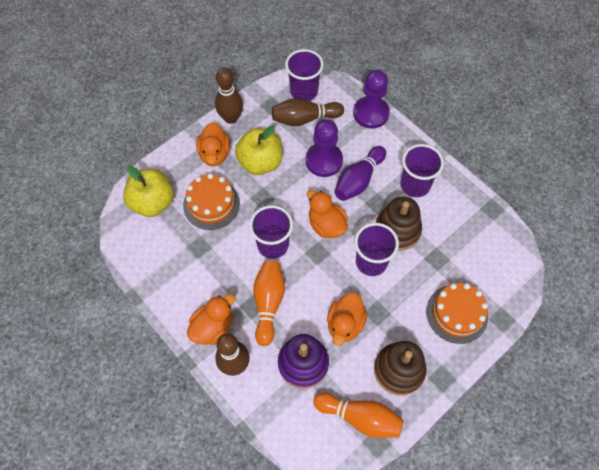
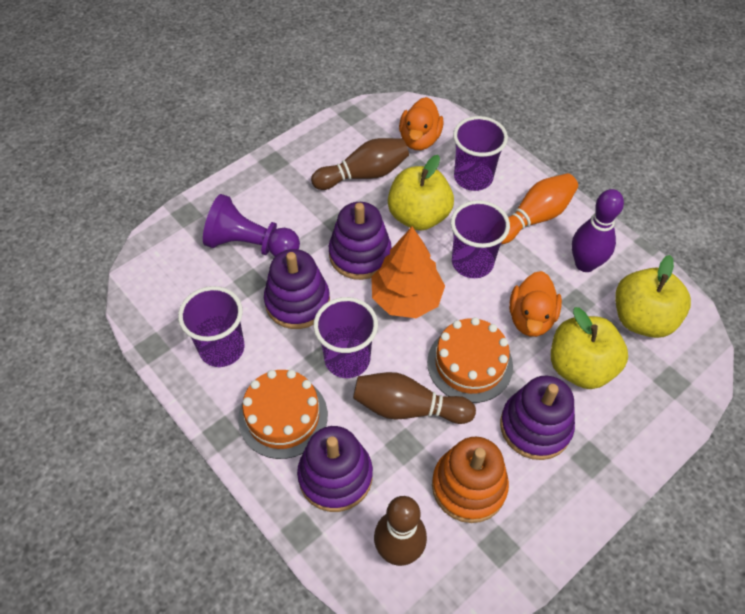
brown stacking toy: 2 -> 0
orange bowling pin: 2 -> 1
orange duck: 4 -> 2
orange stacking toy: 0 -> 1
orange tree: 0 -> 1
purple pawn: 2 -> 1
purple stacking toy: 1 -> 4
yellow apple: 2 -> 3

